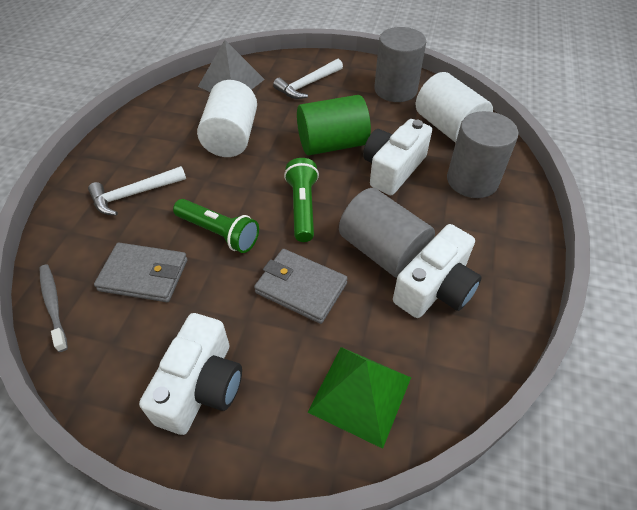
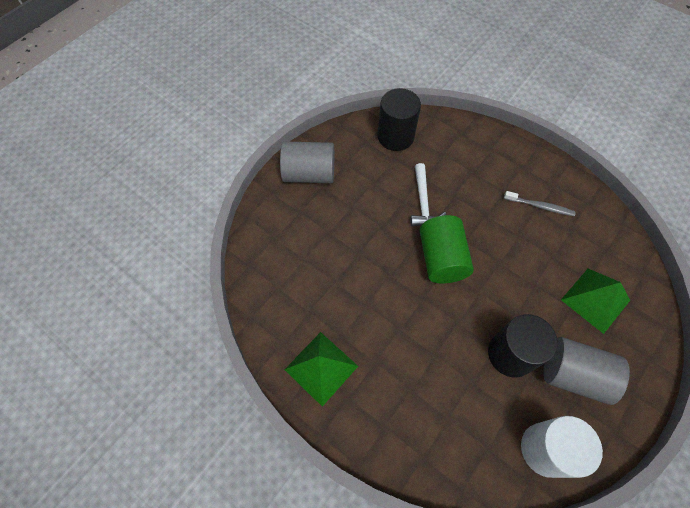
black cylinder: 0 -> 2
green flashlight: 2 -> 0
green pyramid: 1 -> 2
grey cylinder: 3 -> 2
grey pyramid: 1 -> 0
grey wallet: 2 -> 0
white camera: 3 -> 0
white cylinder: 2 -> 1
white hammer: 2 -> 1

